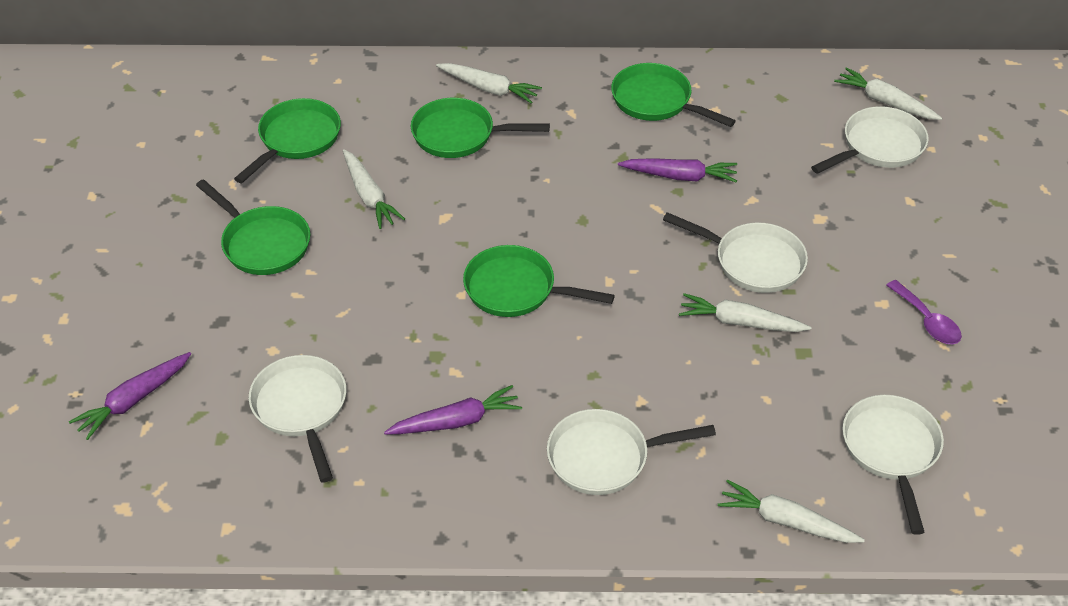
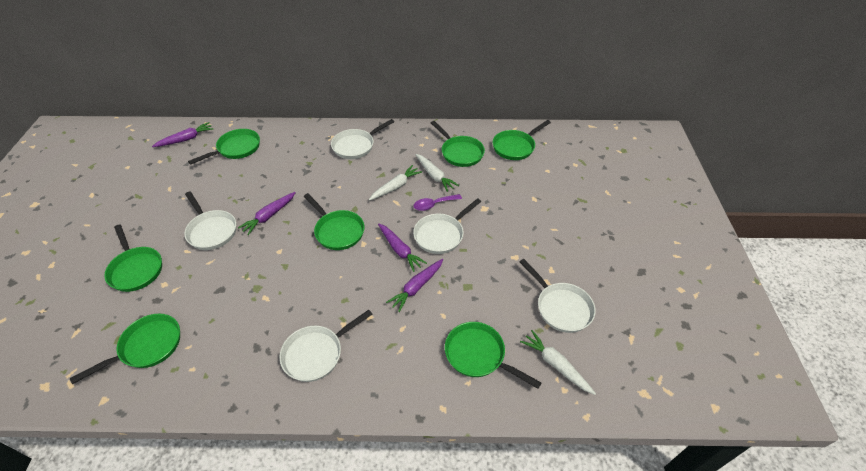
green pan: 5 -> 7
purple carrot: 3 -> 4
white carrot: 5 -> 3

